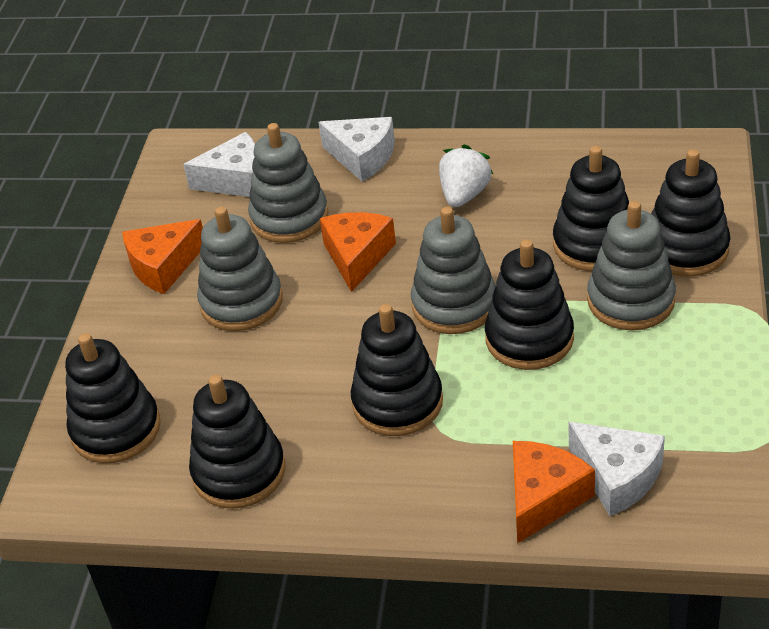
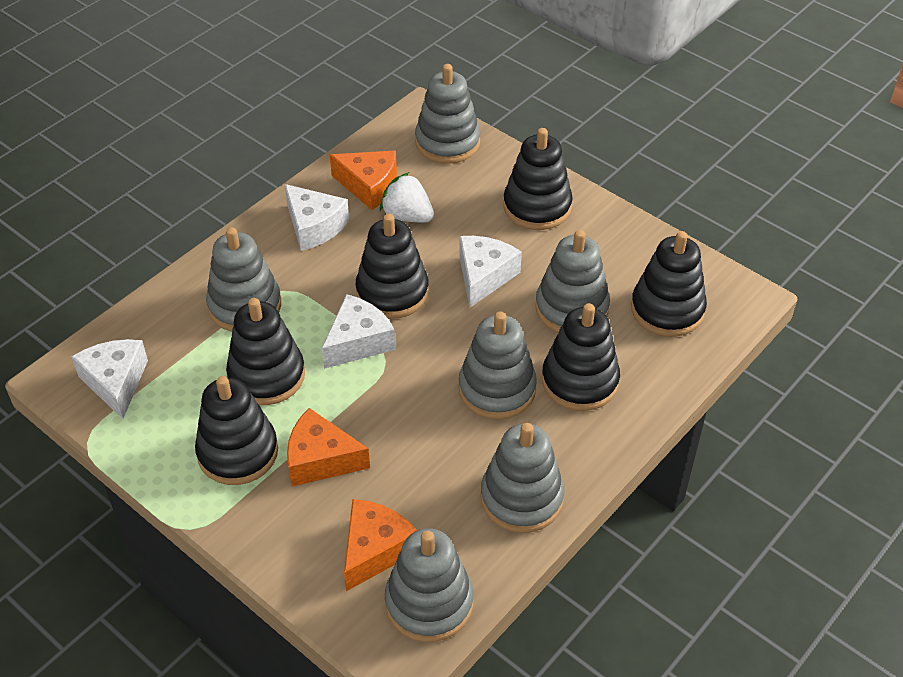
grey stacking toy: 4 -> 6
white cheese: 3 -> 4

